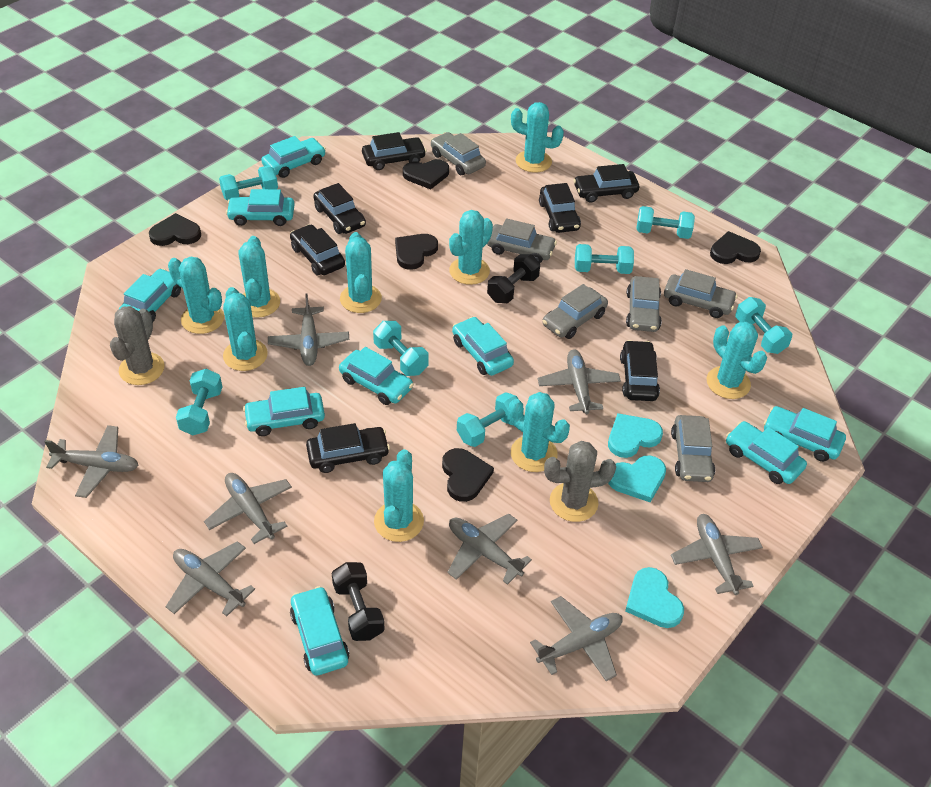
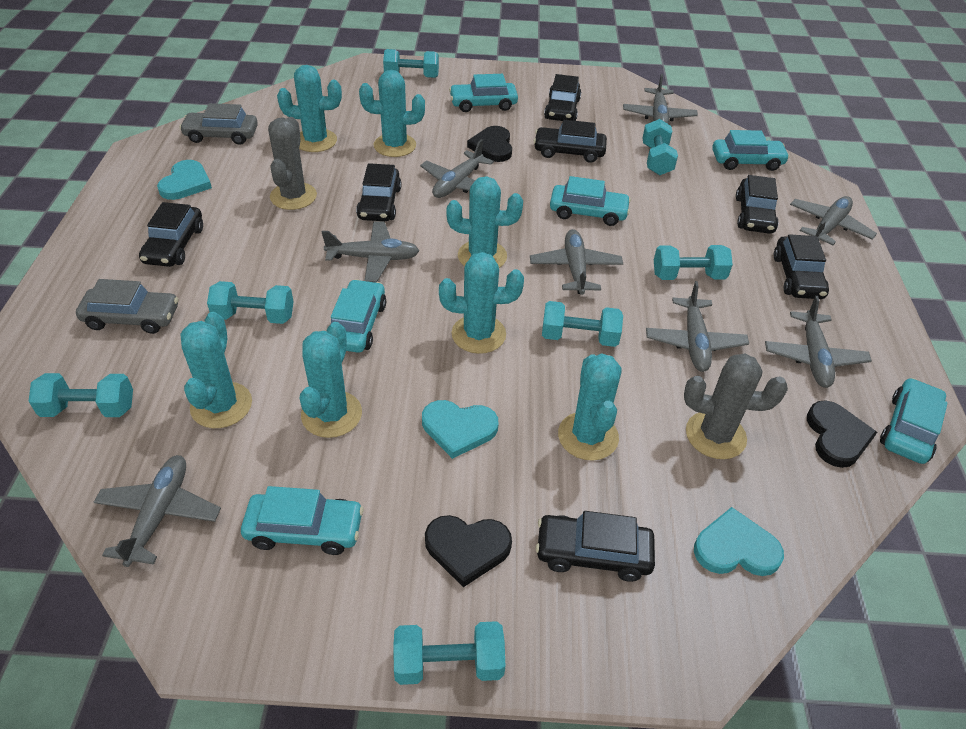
black dumbbell: 2 -> 0
black heart: 5 -> 3
grey car: 6 -> 2
turquoise cactus: 9 -> 7
turquoise car: 9 -> 6

